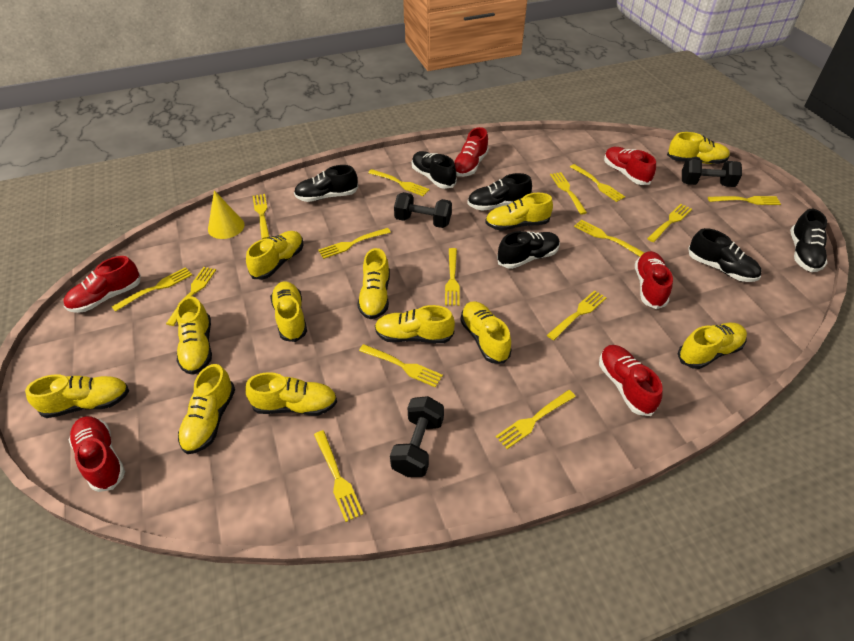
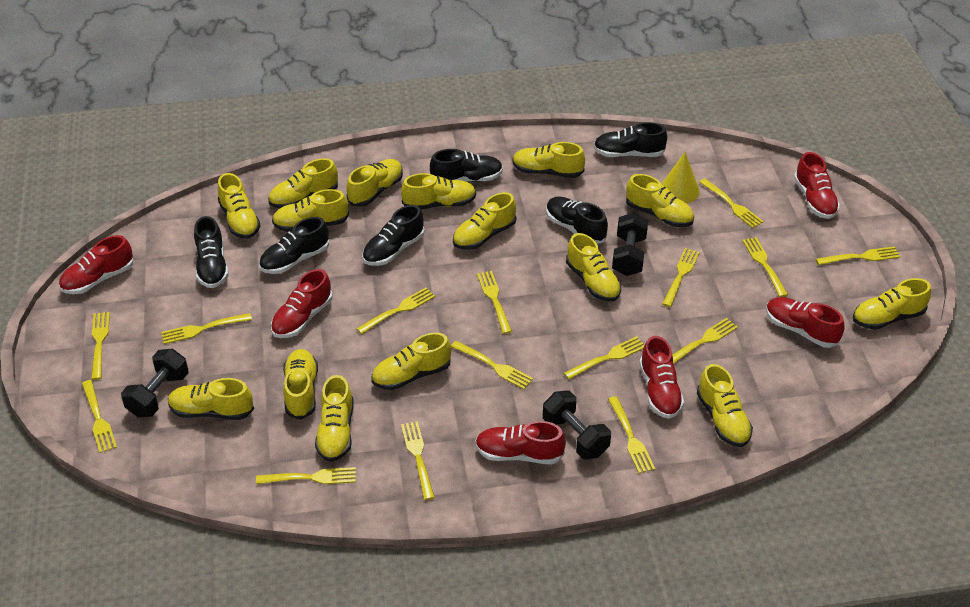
yellow shoe: 12 -> 15

